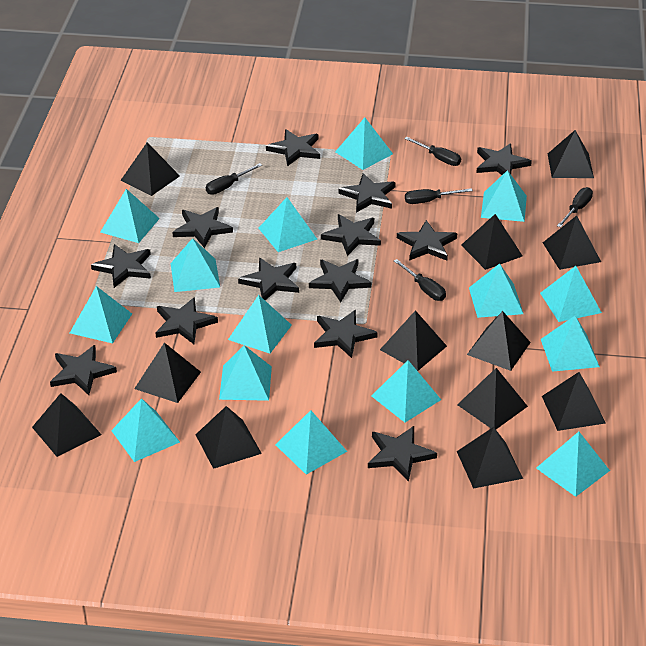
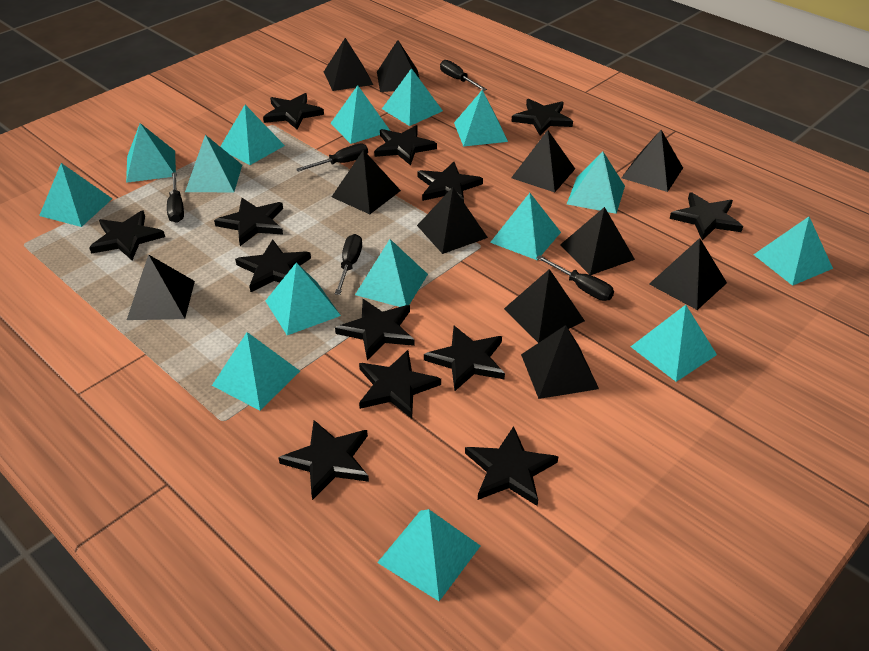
black pyramid: 12 -> 11

